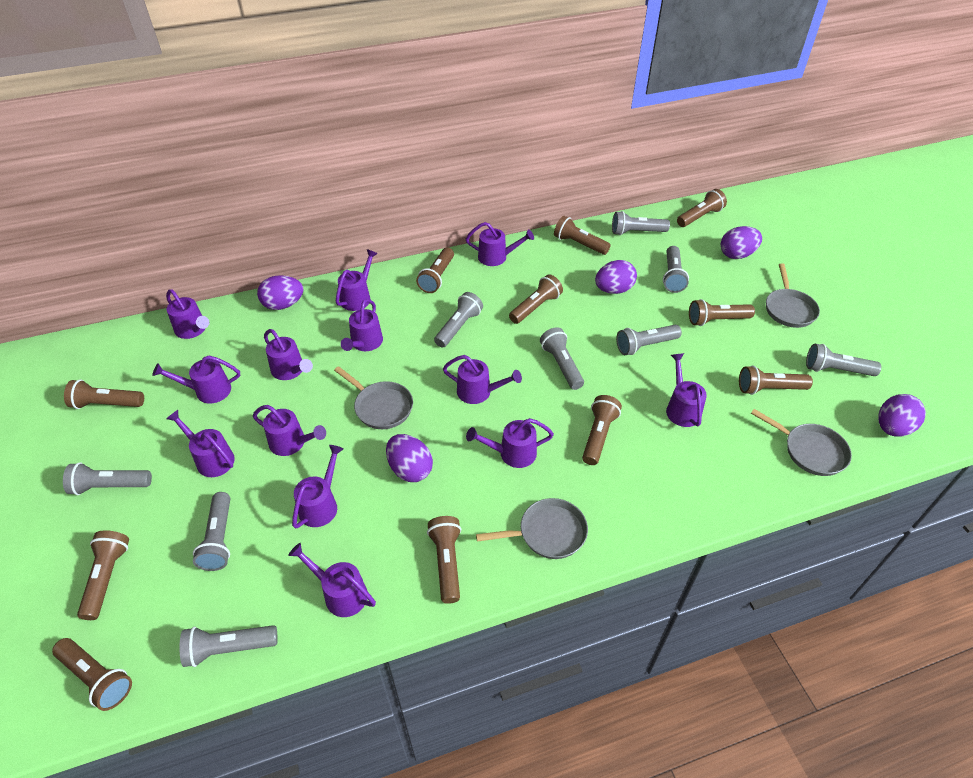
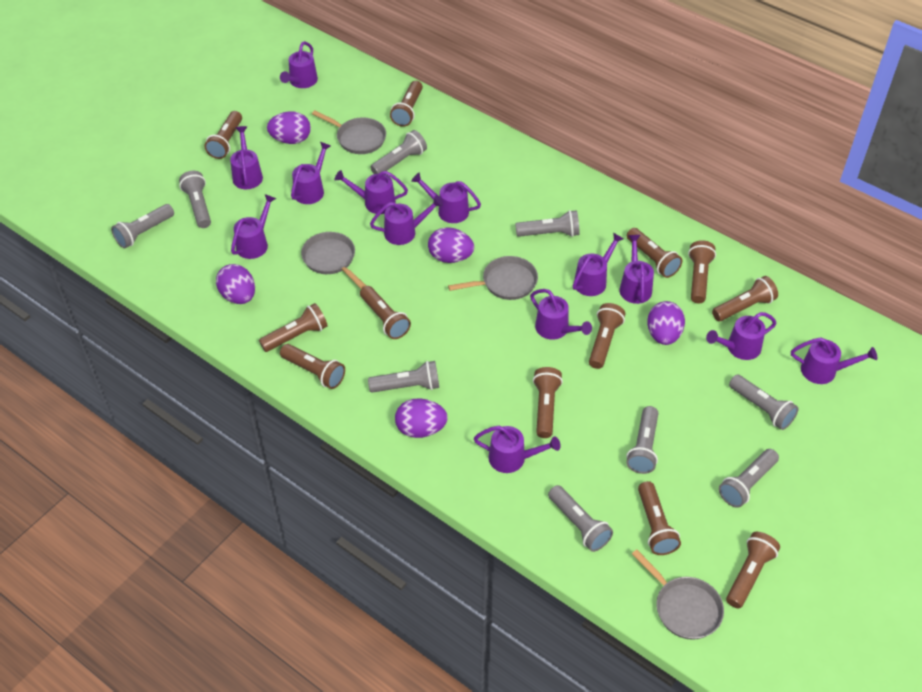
brown flashlight: 11 -> 12

